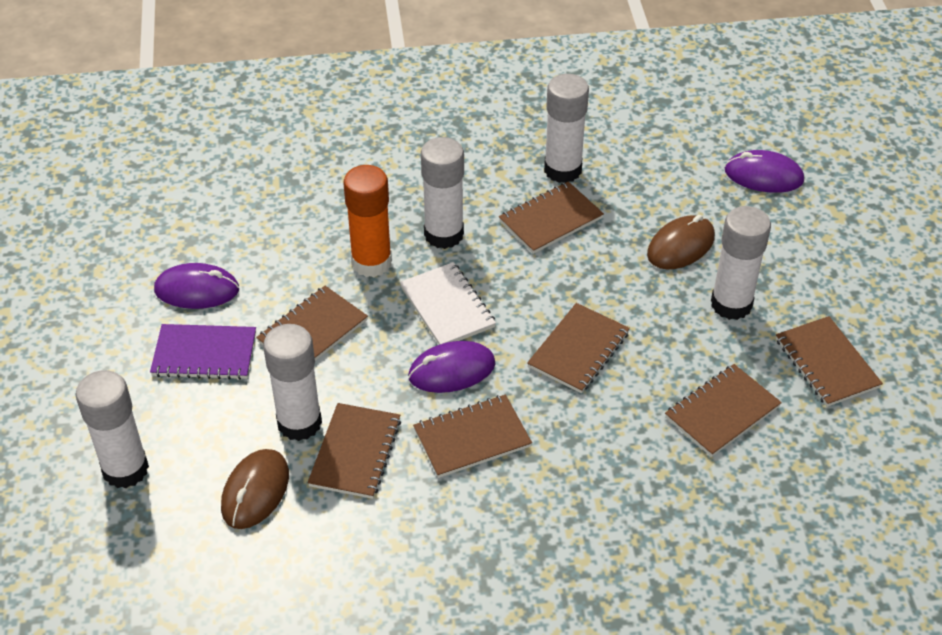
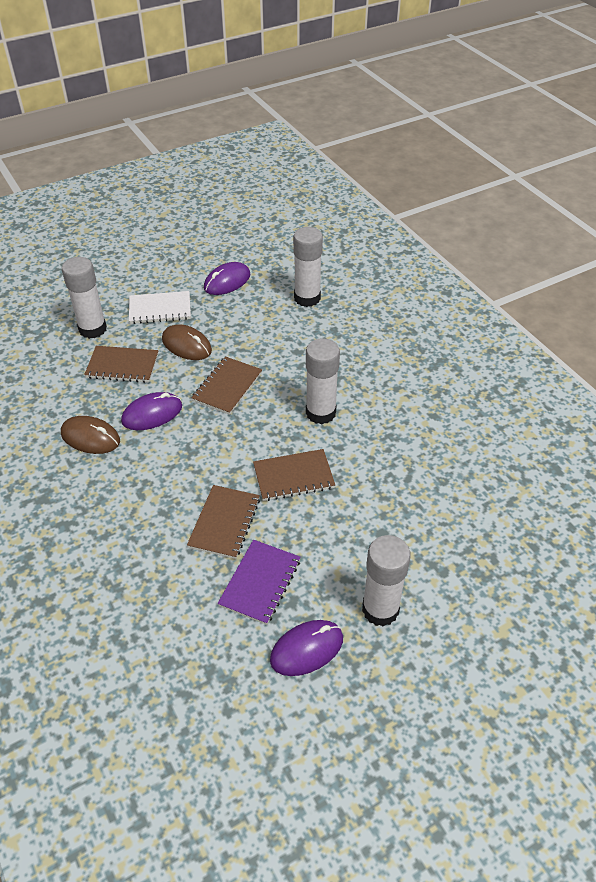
brown notebook: 7 -> 4
orange glue stick: 1 -> 0
white glue stick: 5 -> 4

